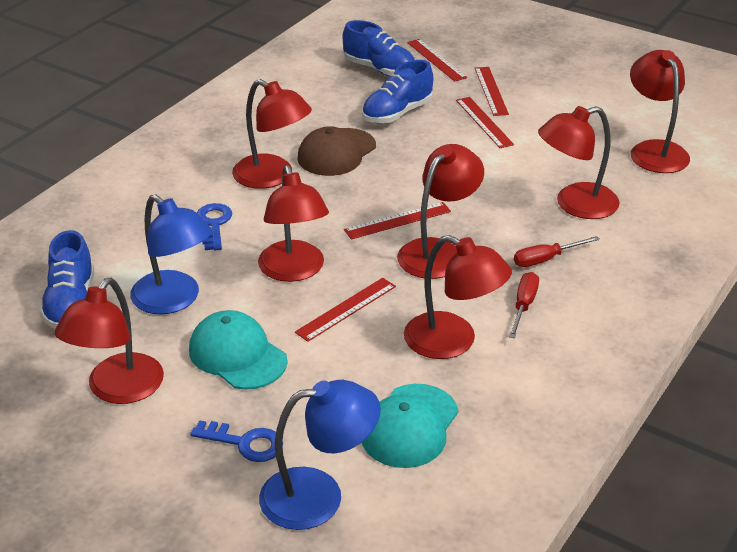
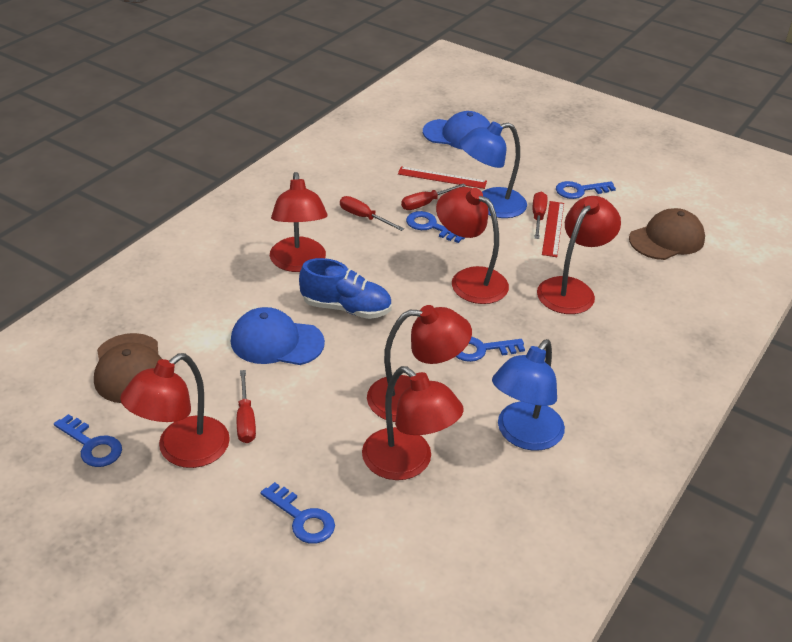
blue cap: 0 -> 2
blue key: 2 -> 5
blue shoe: 3 -> 1
brown cap: 1 -> 2
red lamp: 7 -> 6
red ruler: 5 -> 2
red screwdriver: 2 -> 4
turquoise cap: 2 -> 0

